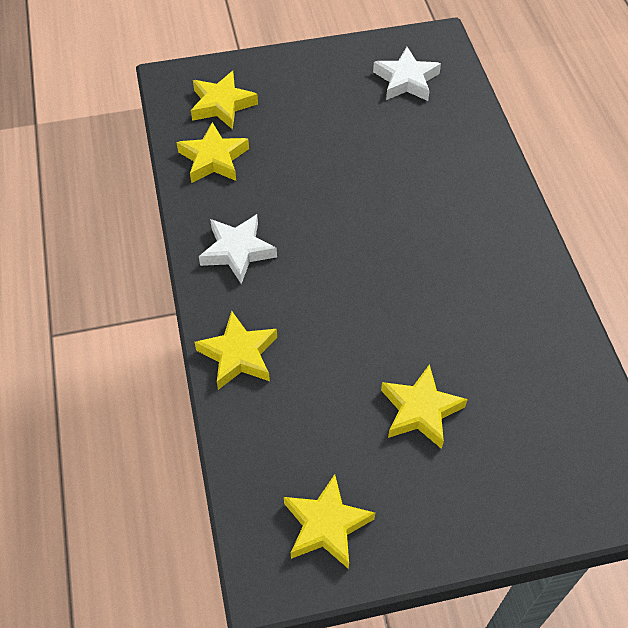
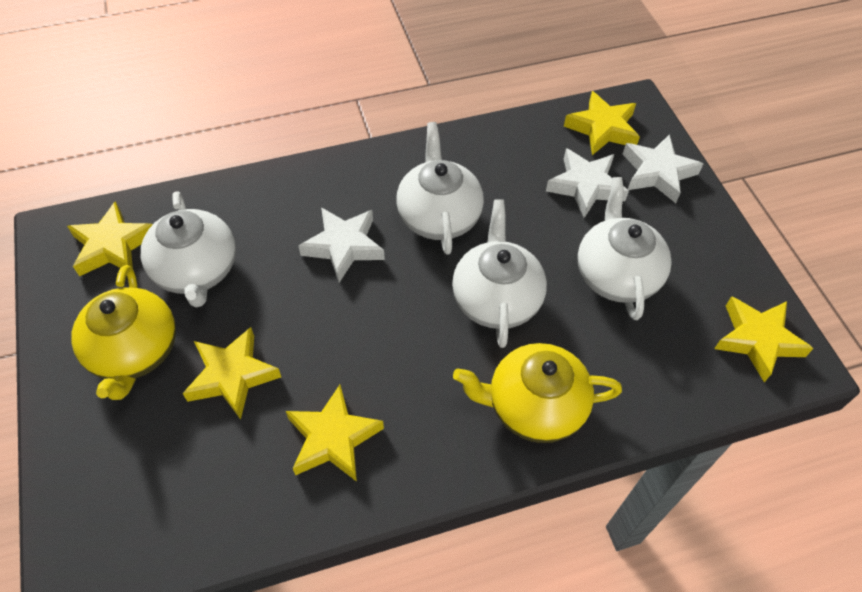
white star: 2 -> 3
white teapot: 0 -> 4
yellow teapot: 0 -> 2

